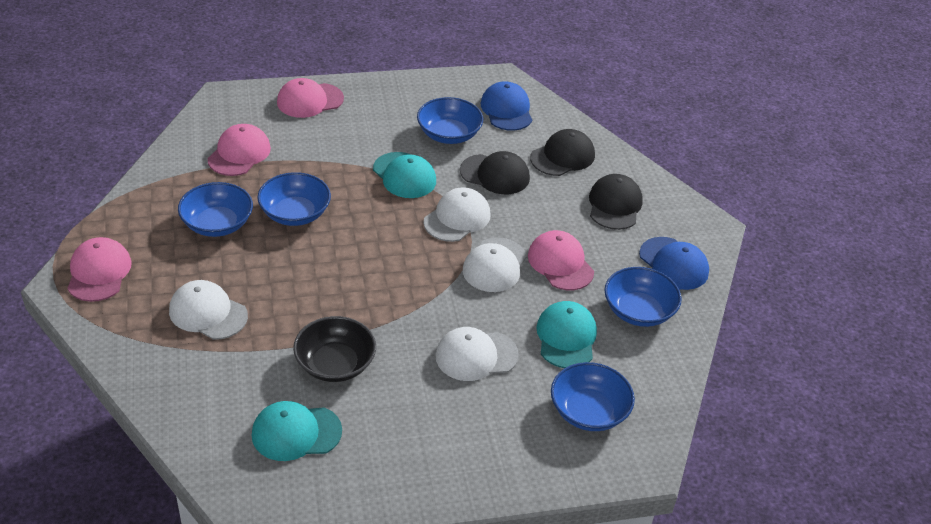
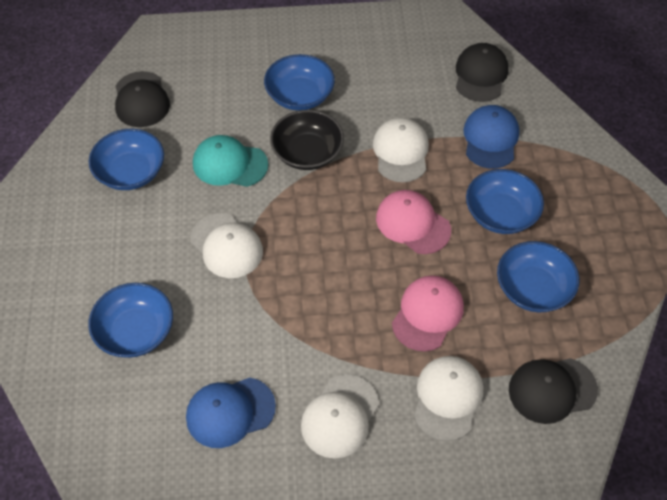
pink cap: 4 -> 2
turquoise cap: 3 -> 1

